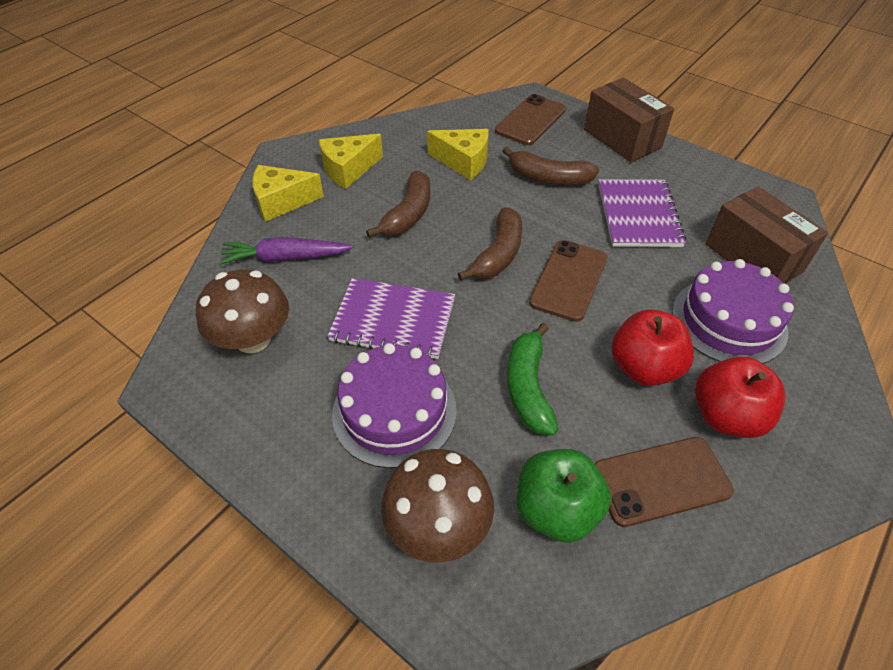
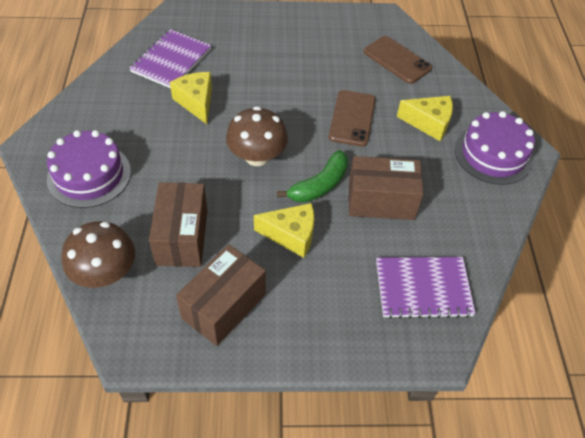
brown banana: 3 -> 0
brown box: 2 -> 3
brown phone: 3 -> 2
green apple: 1 -> 0
purple carrot: 1 -> 0
red apple: 2 -> 0

